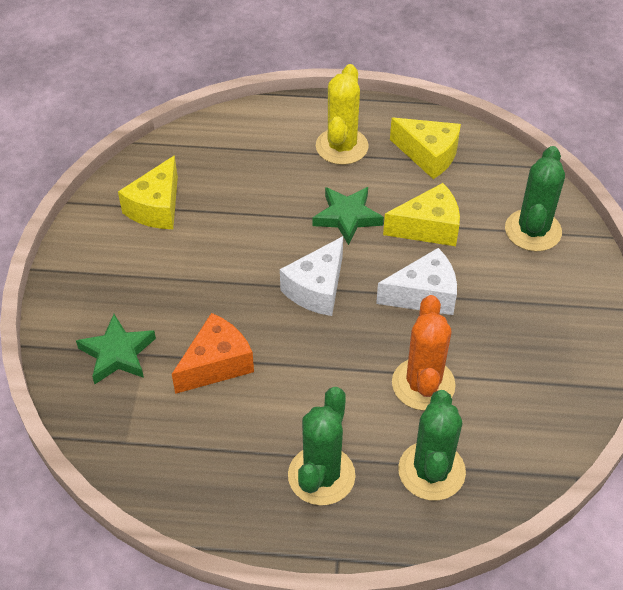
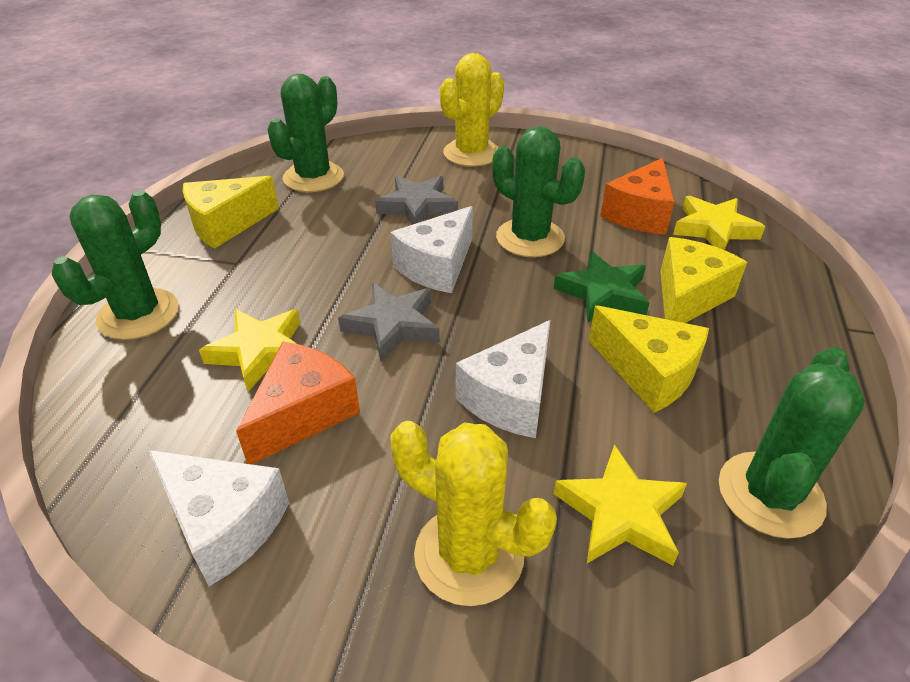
green cactus: 3 -> 4
green star: 2 -> 1
grey star: 0 -> 2
orange cactus: 1 -> 0
orange cheese: 1 -> 2
white cheese: 2 -> 3
yellow cactus: 1 -> 2
yellow star: 0 -> 3

